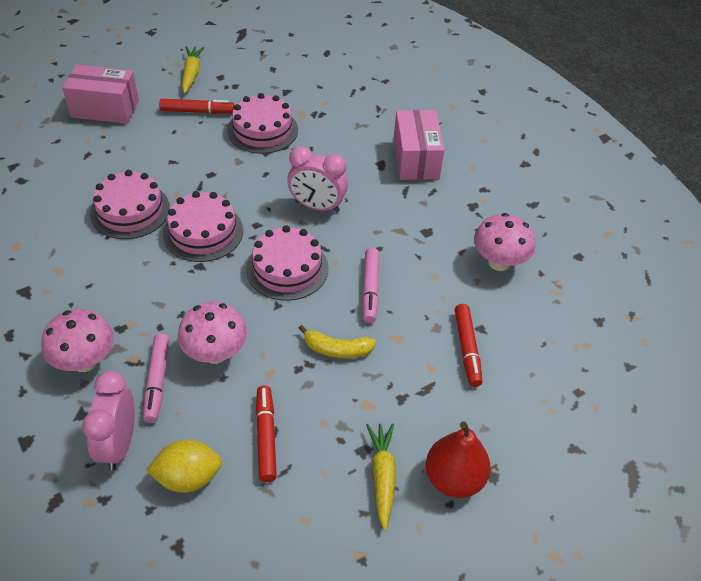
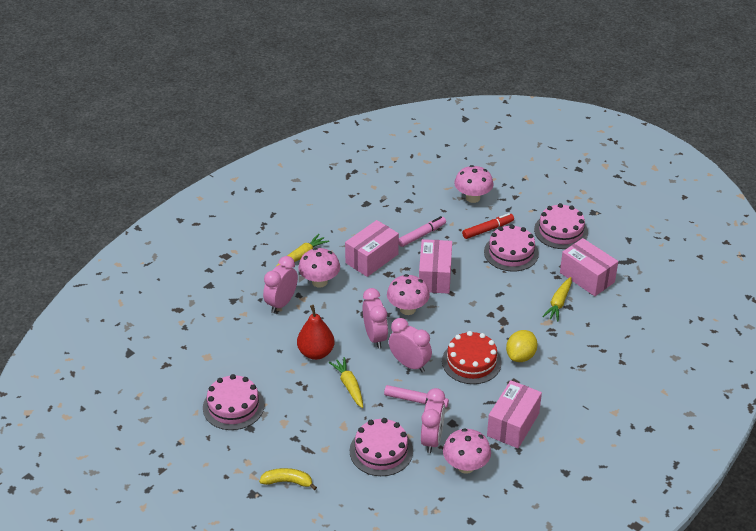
pink box: 2 -> 4
pink clock: 2 -> 4
pink mushroom: 3 -> 4
red cake: 0 -> 1
red marker: 3 -> 1
yellow carrot: 2 -> 3

